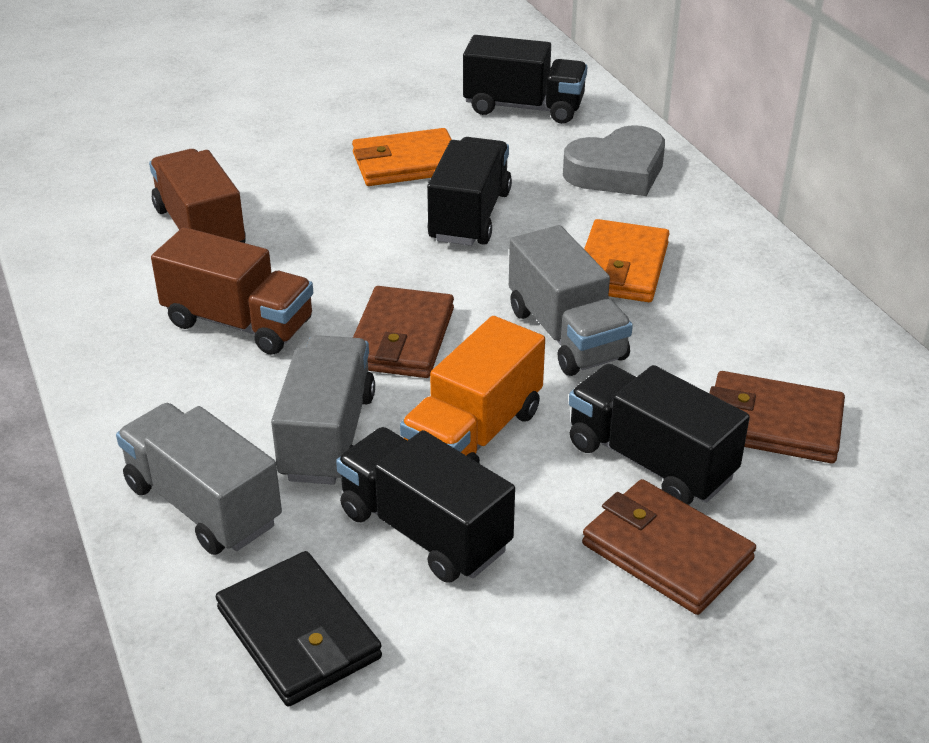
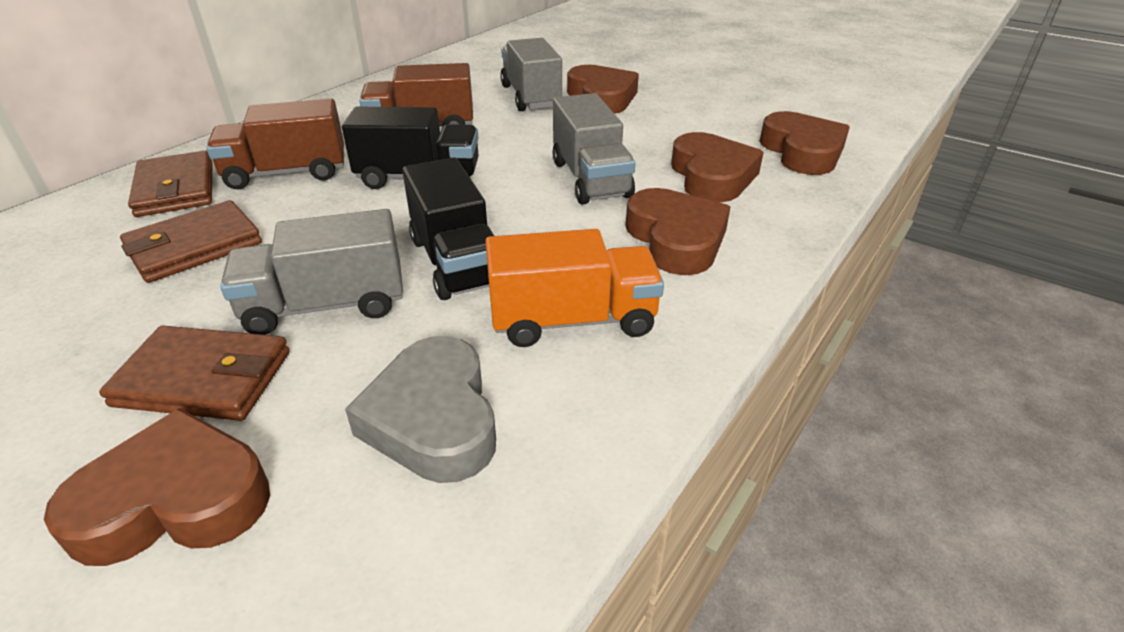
black truck: 4 -> 2
black wallet: 1 -> 0
brown heart: 0 -> 5
orange wallet: 2 -> 0

